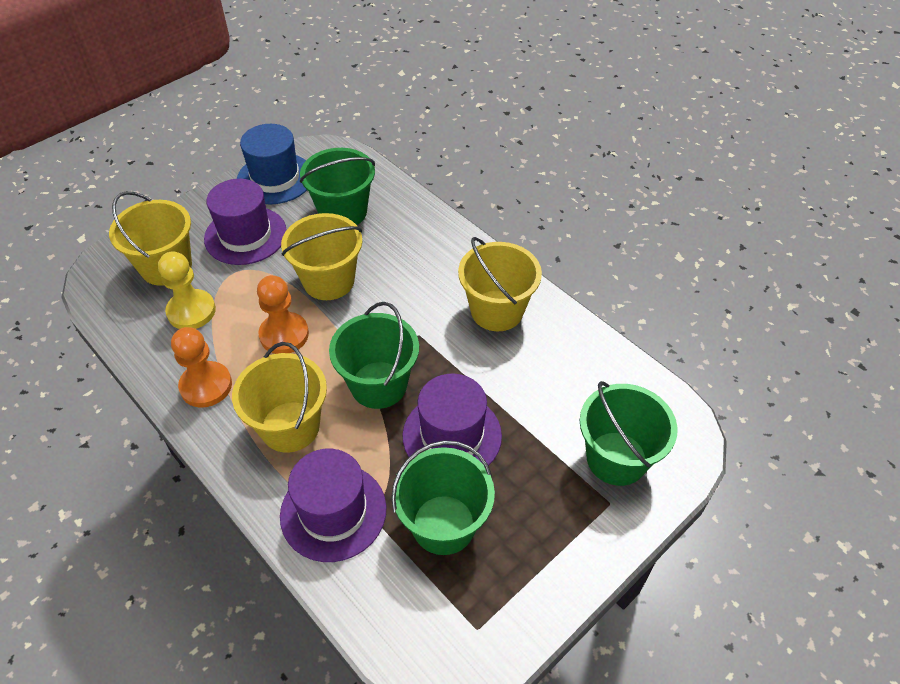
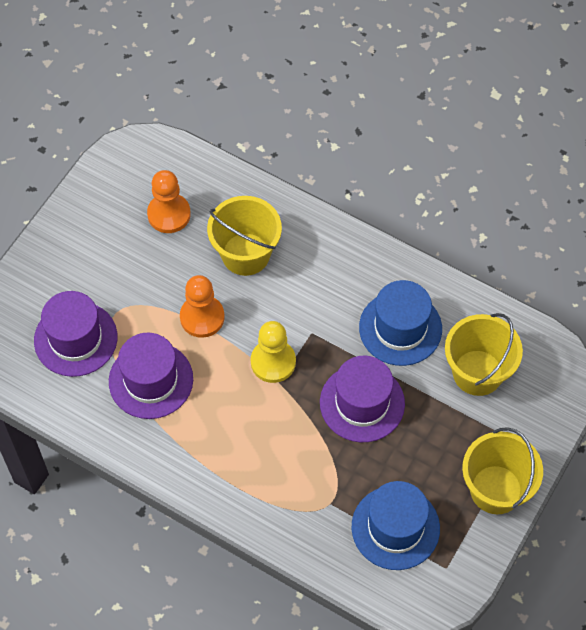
blue hat: 1 -> 2
green bucket: 4 -> 0
yellow bucket: 4 -> 3

